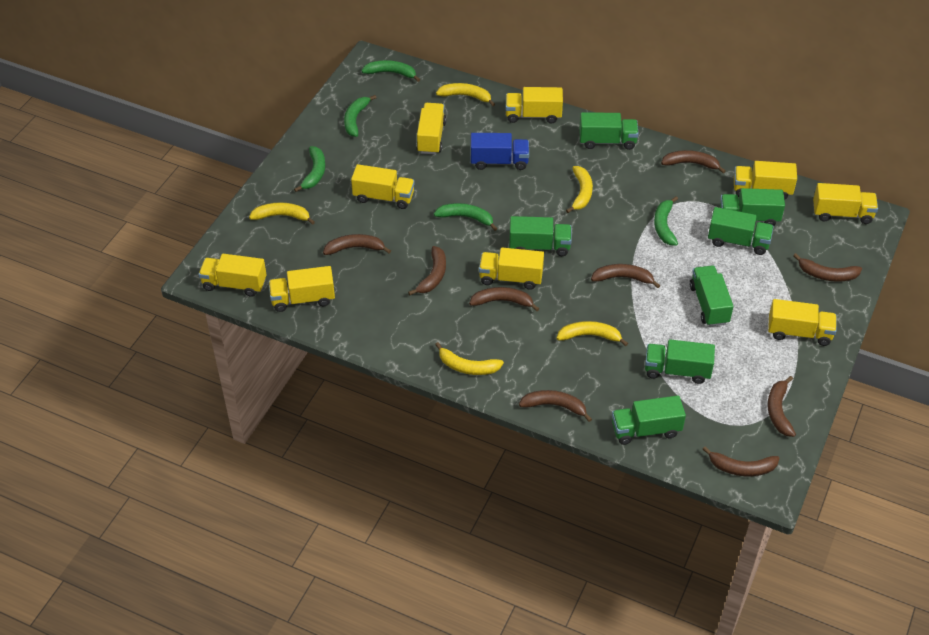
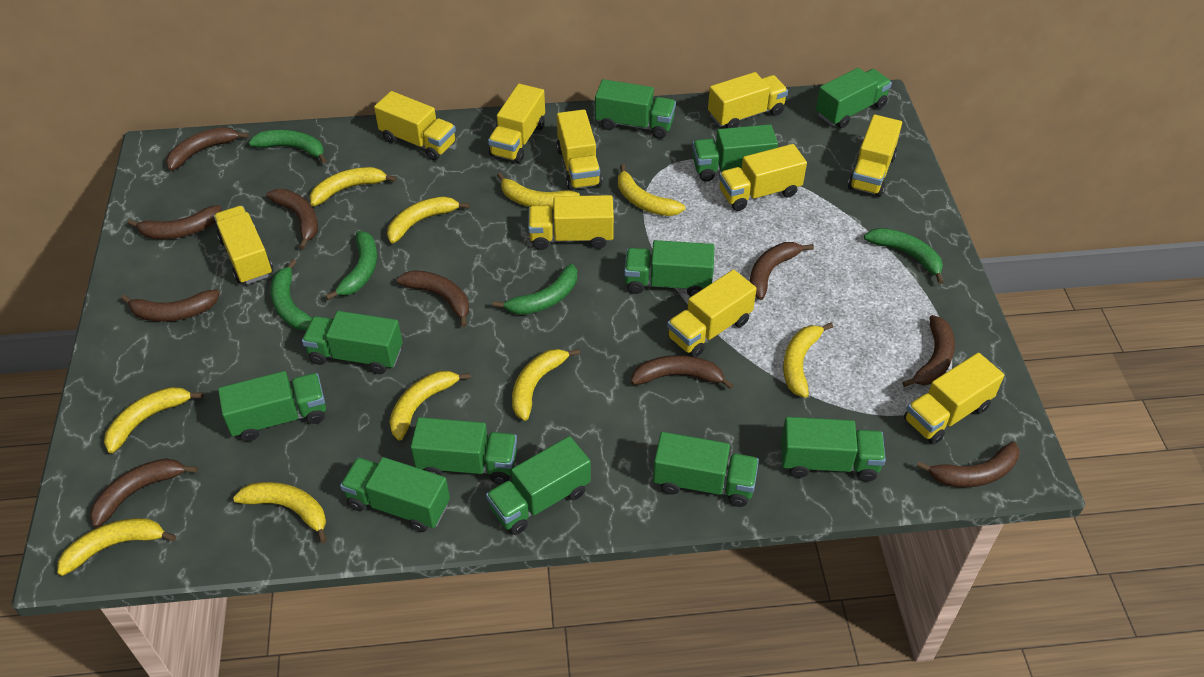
blue truck: 1 -> 0
brown banana: 9 -> 10
green truck: 7 -> 11
yellow banana: 5 -> 10
yellow truck: 9 -> 10

